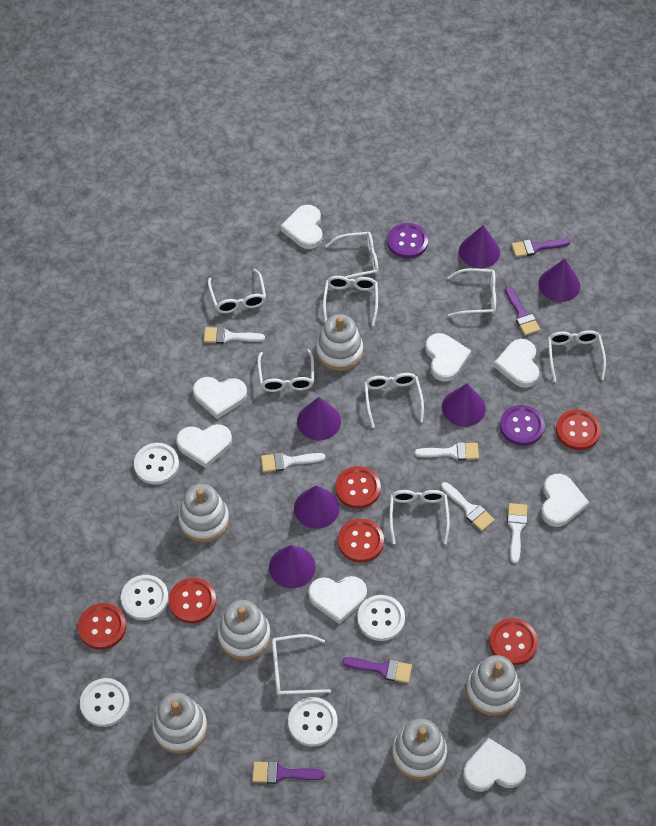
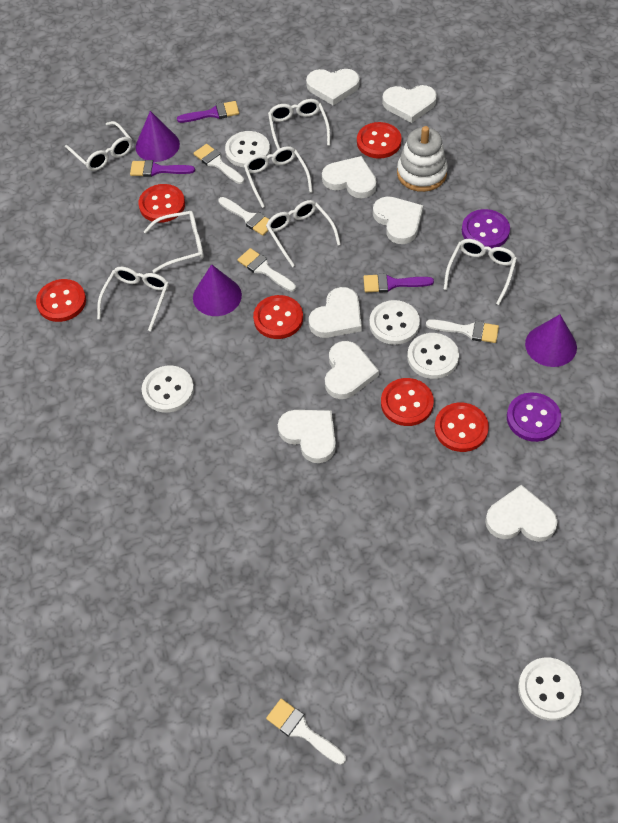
purple brush: 4 -> 3
purple cone: 6 -> 3
white glasses: 9 -> 7
white stacking toy: 6 -> 1

